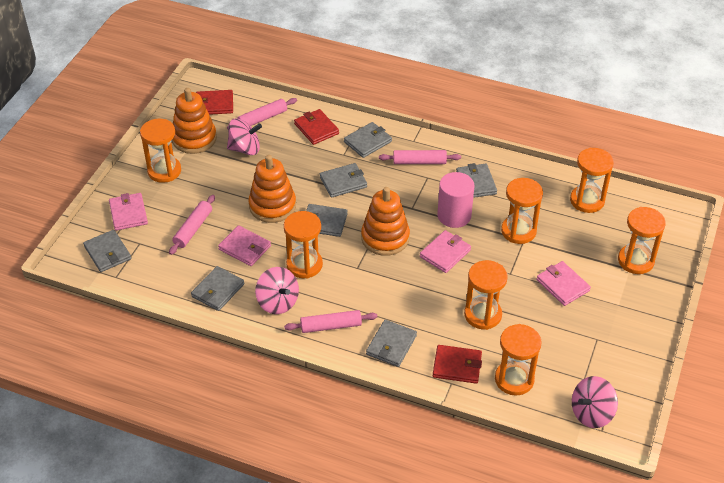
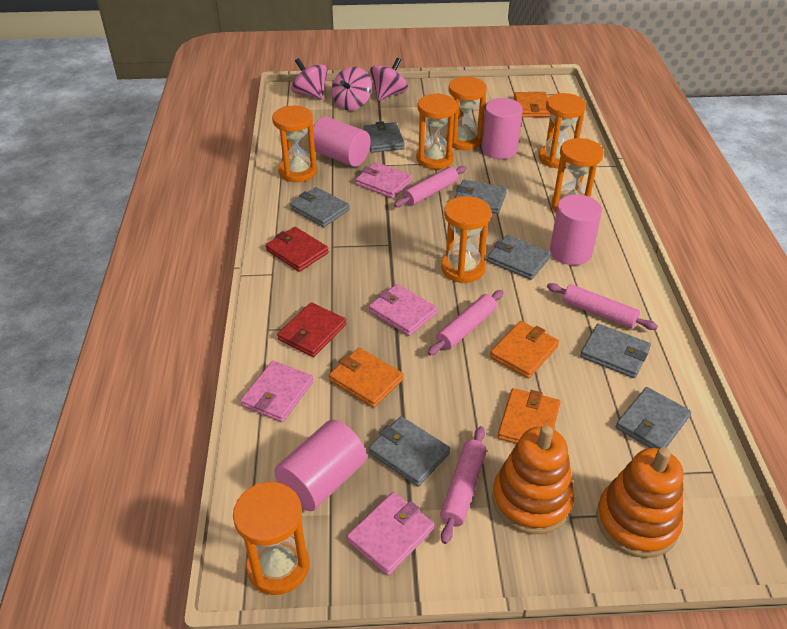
orange stacking toy: 3 -> 2
orange wallet: 0 -> 4
pink cylinder: 1 -> 4
red wallet: 3 -> 2

